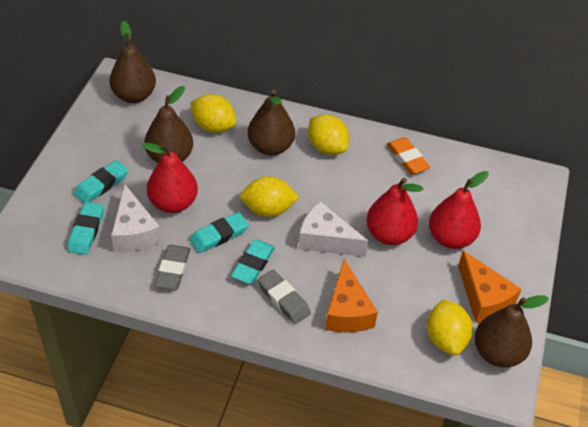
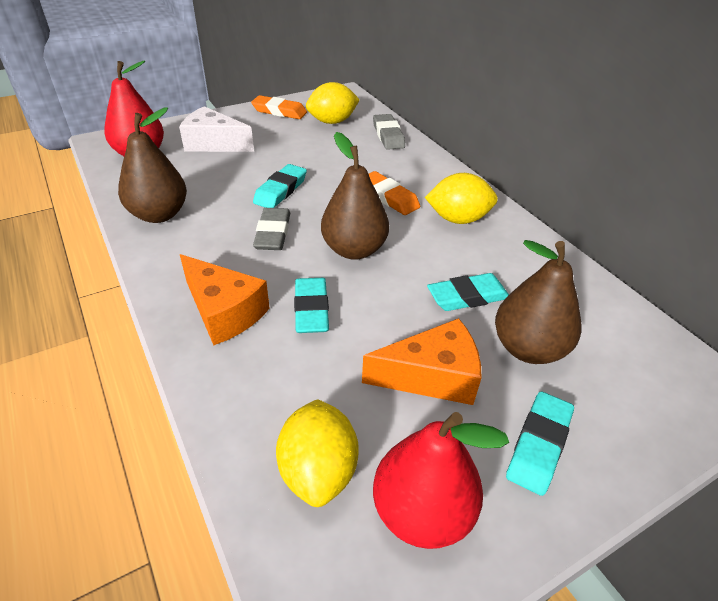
brown pear: 4 -> 3
orange eraser: 1 -> 2
red pear: 3 -> 2
white cheese: 2 -> 1
yellow lemon: 4 -> 3

